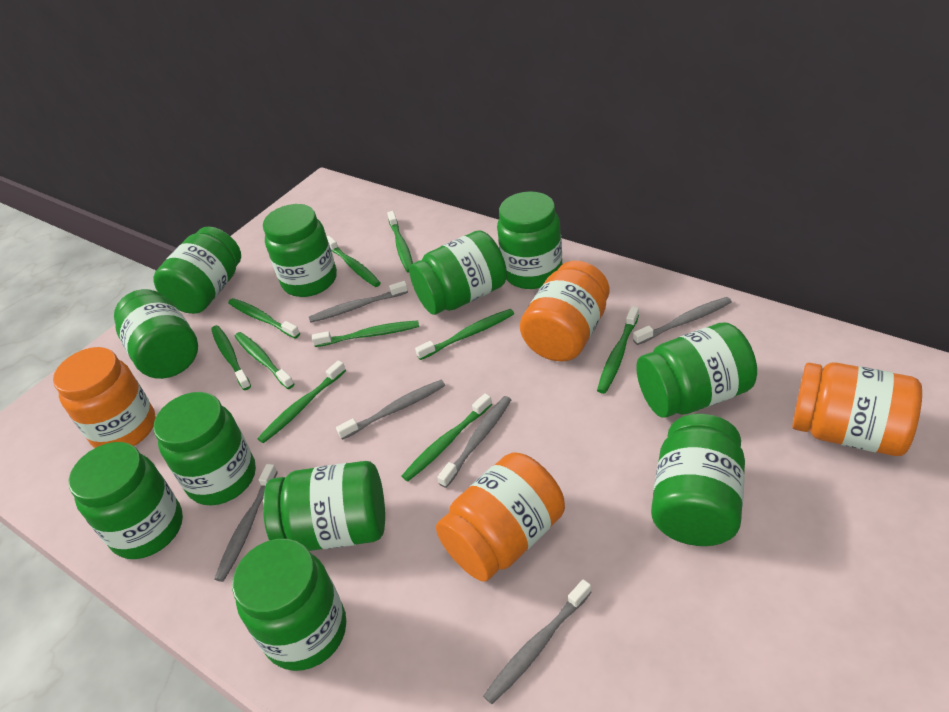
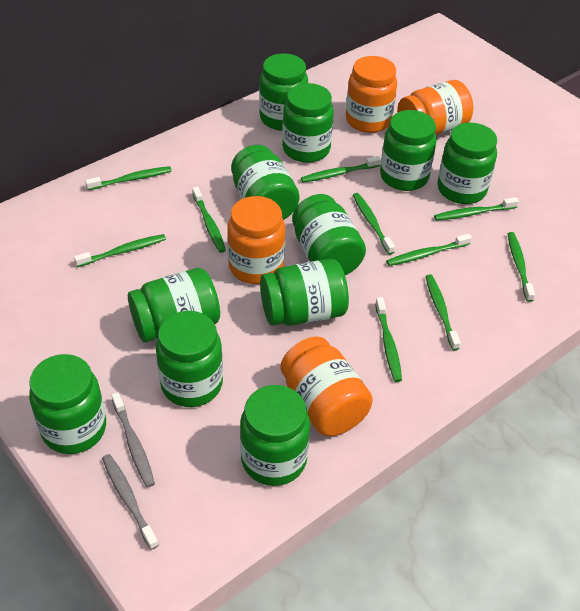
grey toothbrush: 6 -> 2

